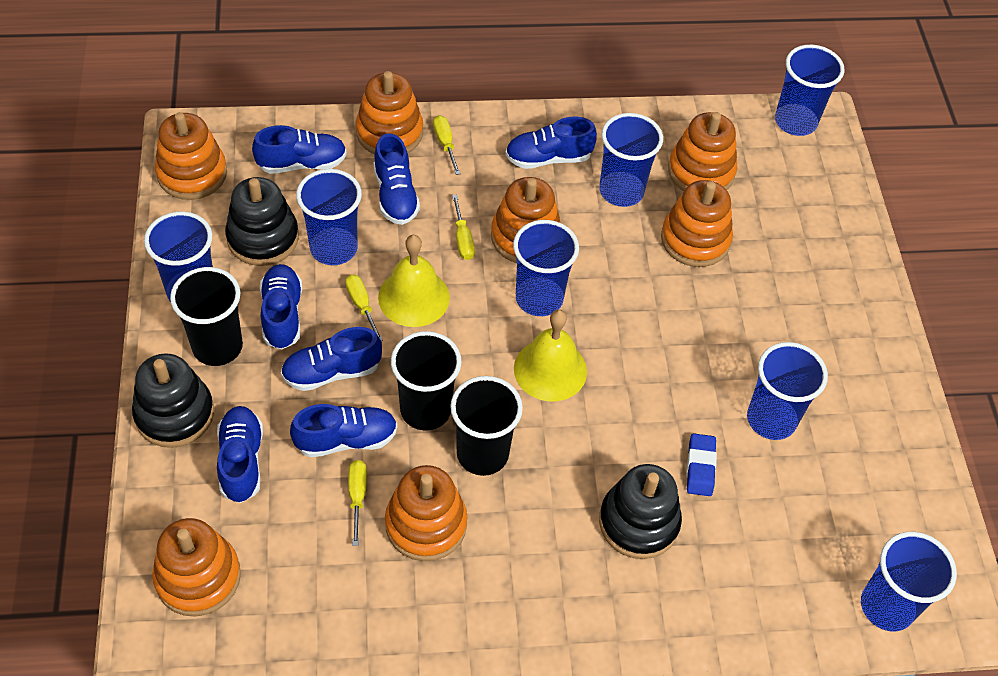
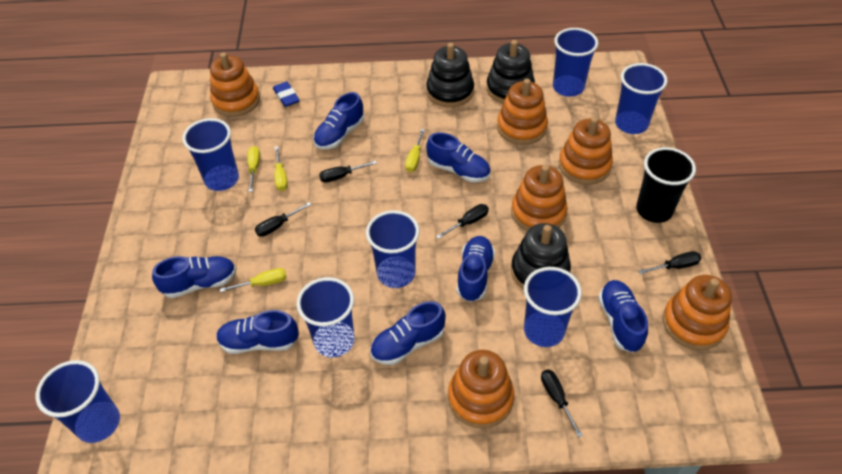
black cup: 3 -> 1
black screwdriver: 0 -> 5
orange stacking toy: 7 -> 6
yellow bell: 2 -> 0

